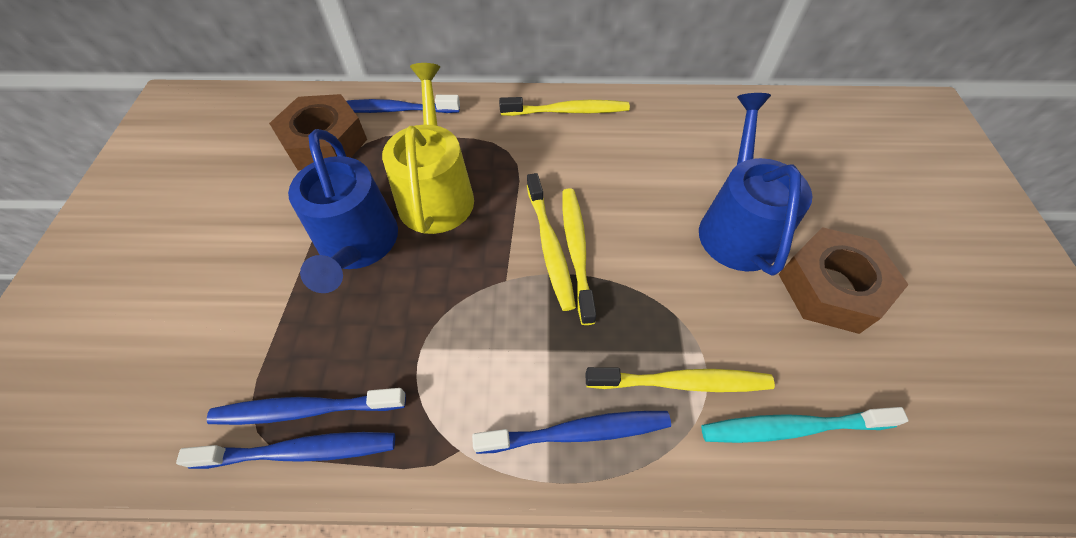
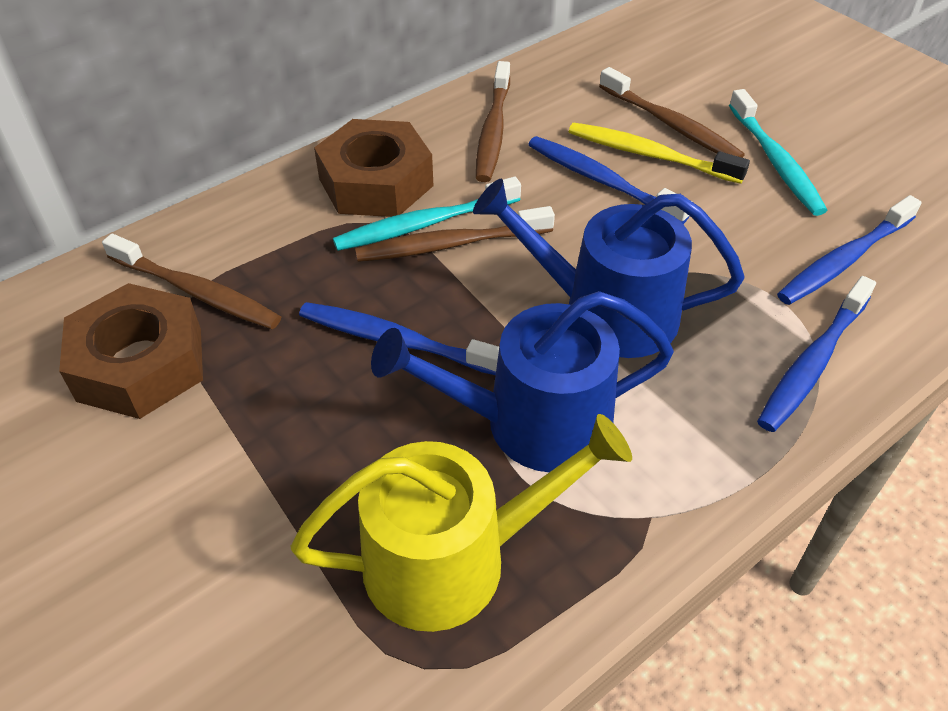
brown toothbrush: 0 -> 4
turquoise toothbrush: 1 -> 2
yellow toothbrush: 4 -> 1

